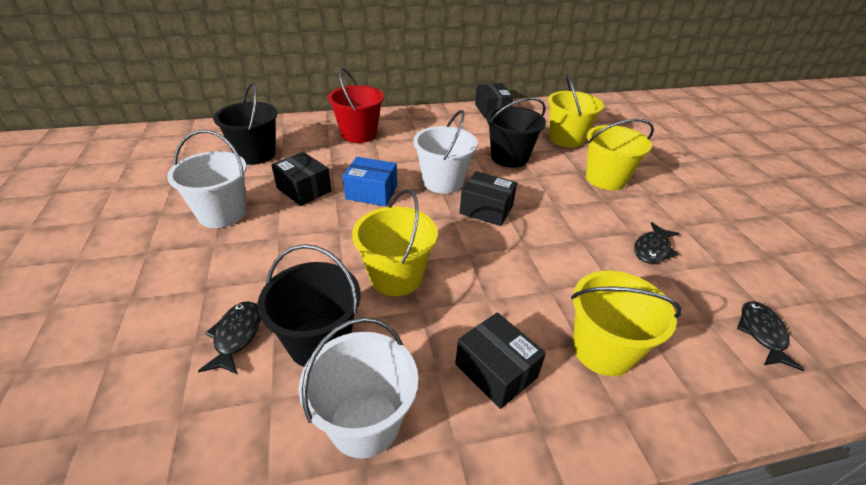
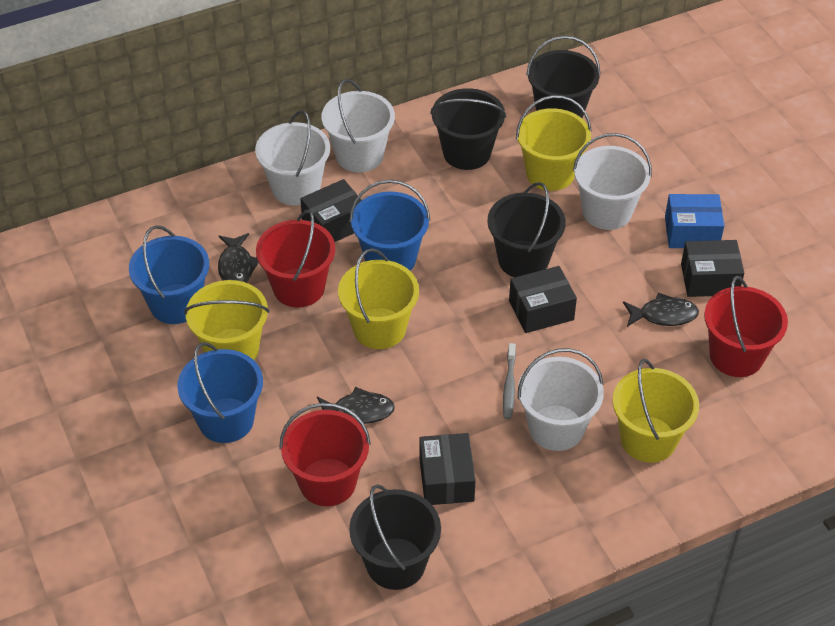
black bucket: 3 -> 4
blue bucket: 0 -> 3
grey toothbrush: 0 -> 1
red bucket: 1 -> 3
white bucket: 3 -> 4

